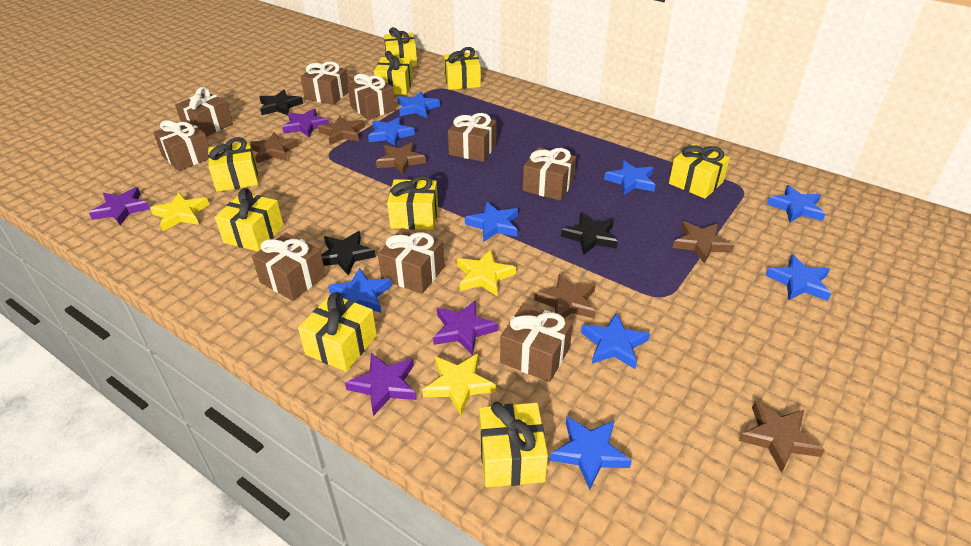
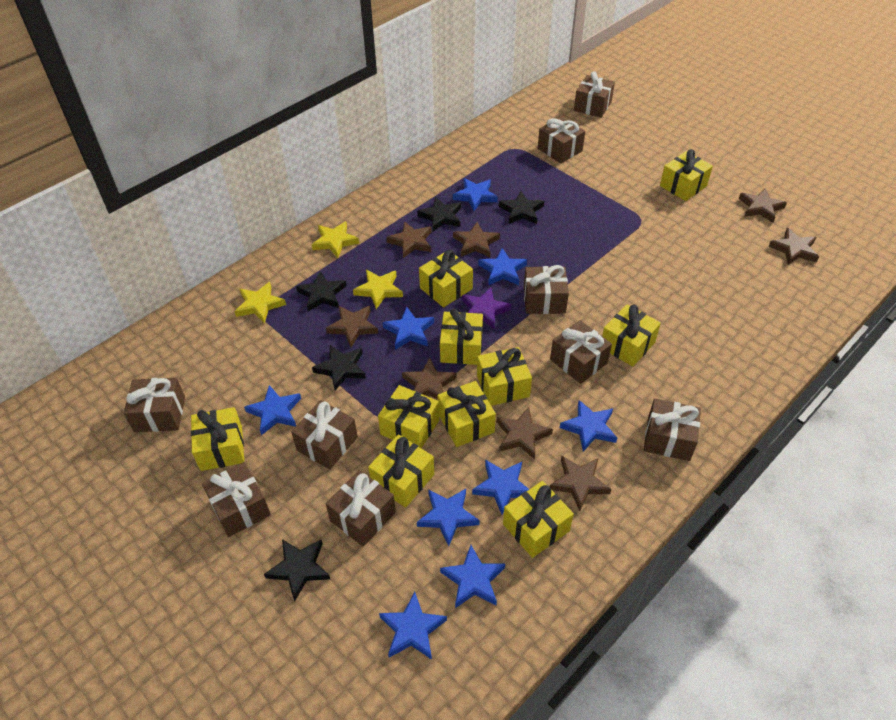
black star: 3 -> 5
brown star: 6 -> 8
purple star: 4 -> 1
yellow gift: 9 -> 10

